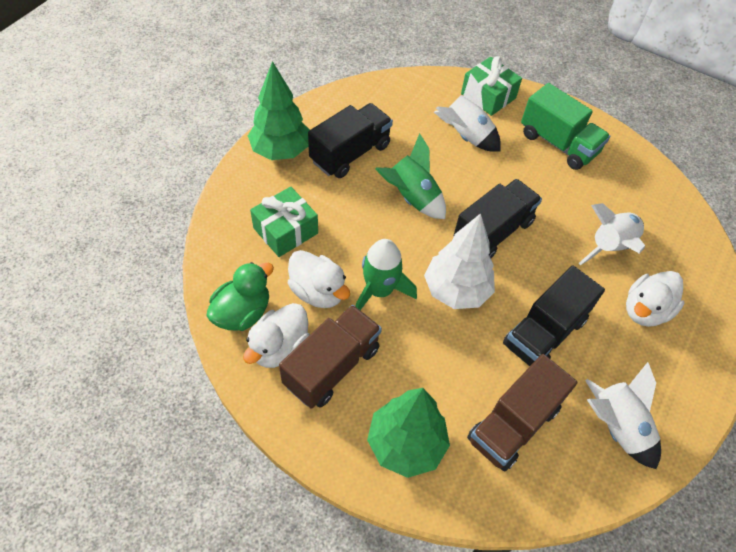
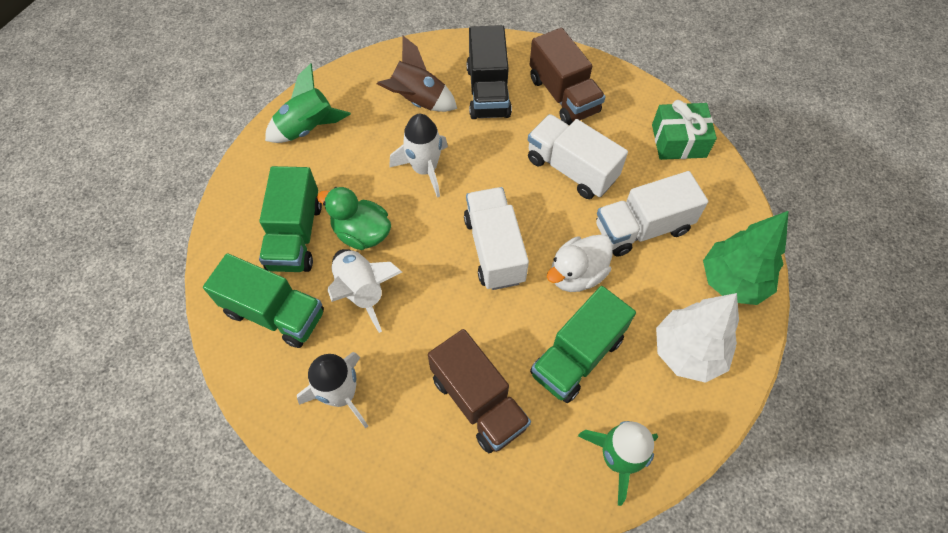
black truck: 3 -> 1
brown rocket: 0 -> 1
green gift: 2 -> 1
green tree: 2 -> 1
green truck: 1 -> 3
white duck: 3 -> 1
white truck: 0 -> 3

